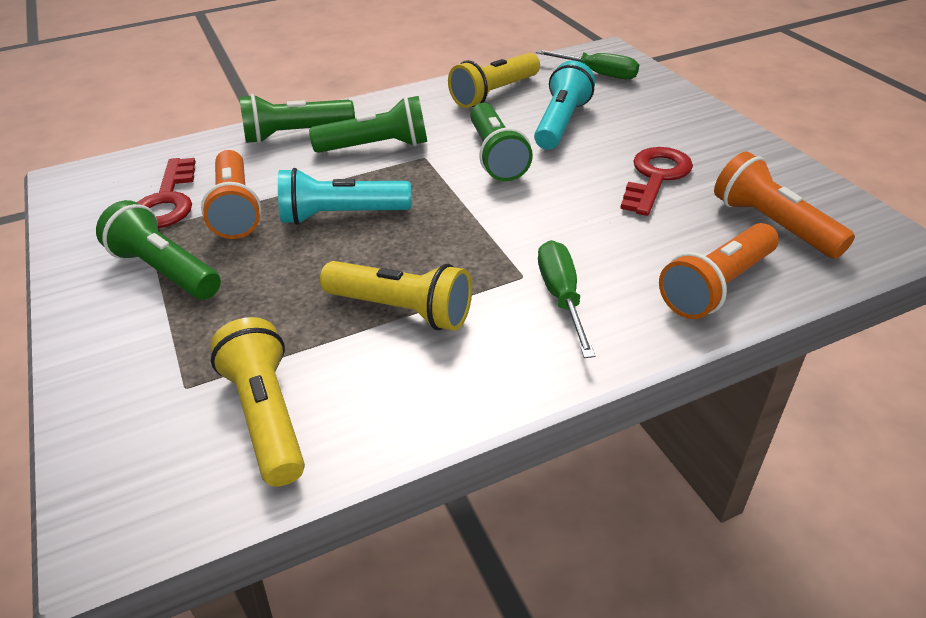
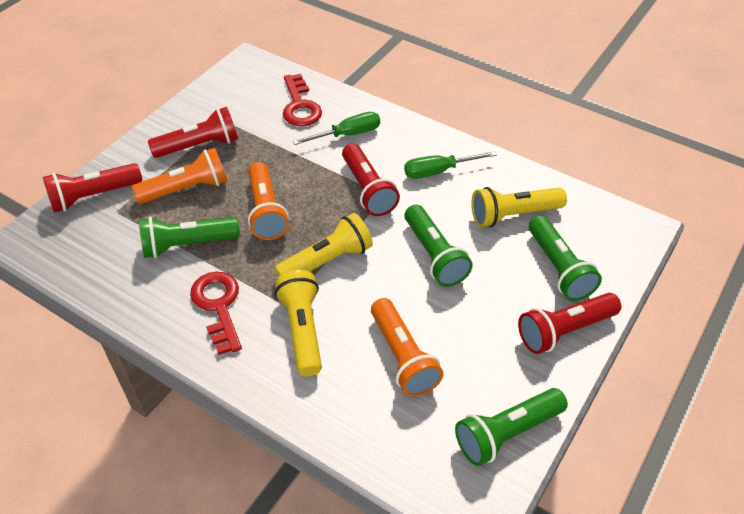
red flashlight: 0 -> 4
turquoise flashlight: 2 -> 0

